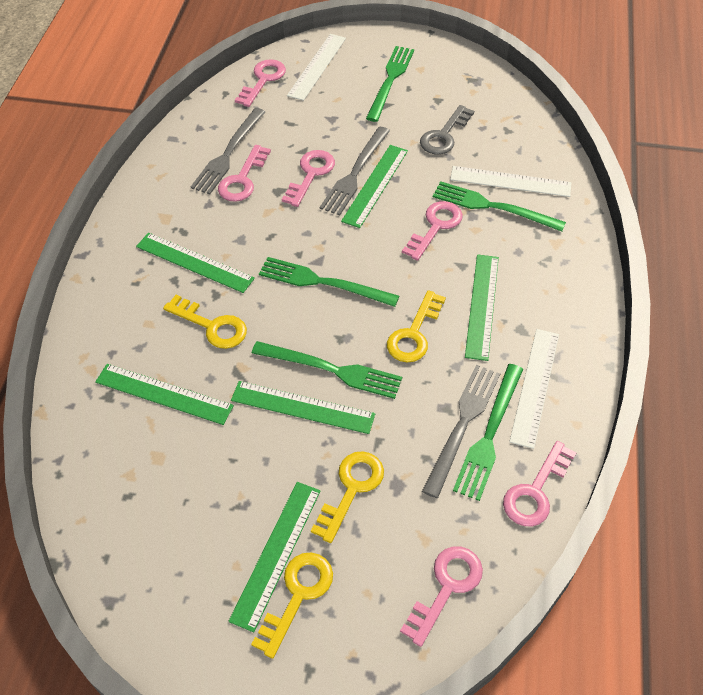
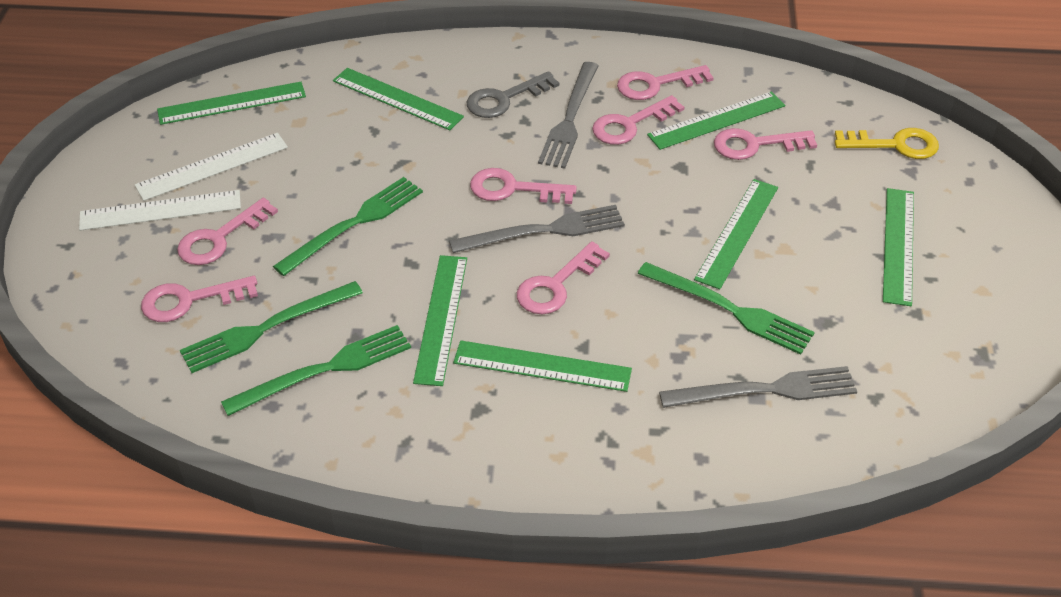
green fork: 5 -> 4
green ruler: 6 -> 7
pink key: 6 -> 7
white ruler: 3 -> 2
yellow key: 4 -> 1

